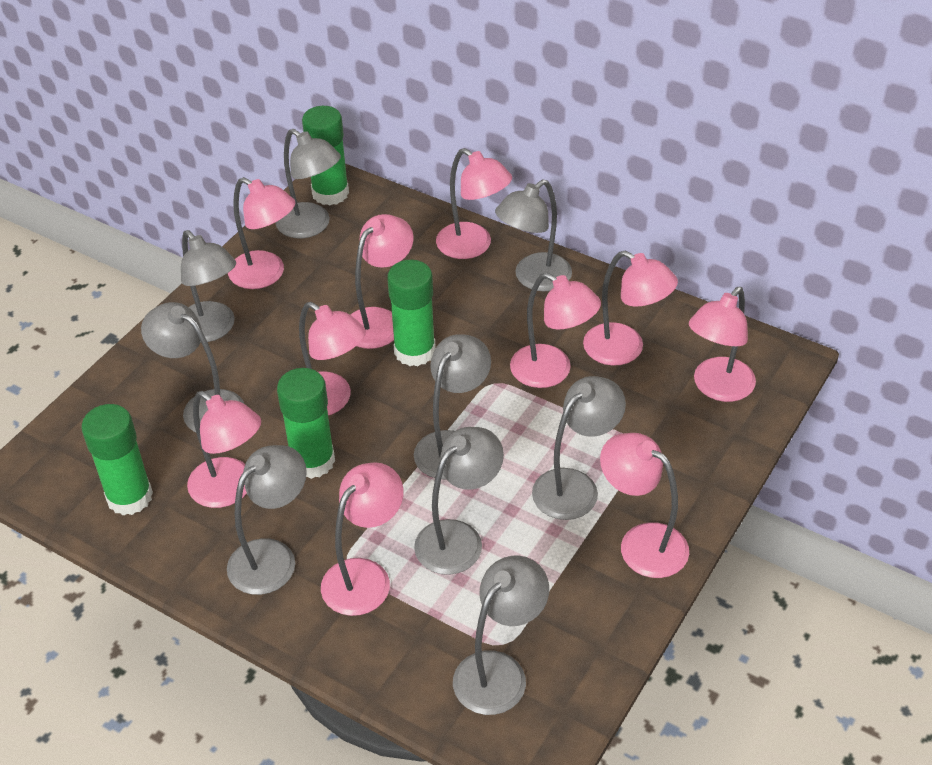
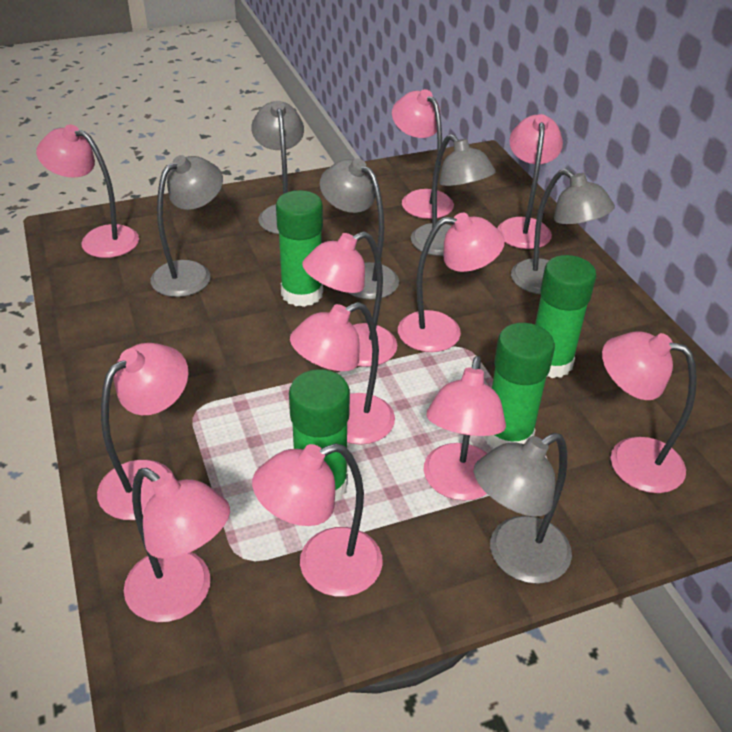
grey lamp: 9 -> 6
pink lamp: 10 -> 11

